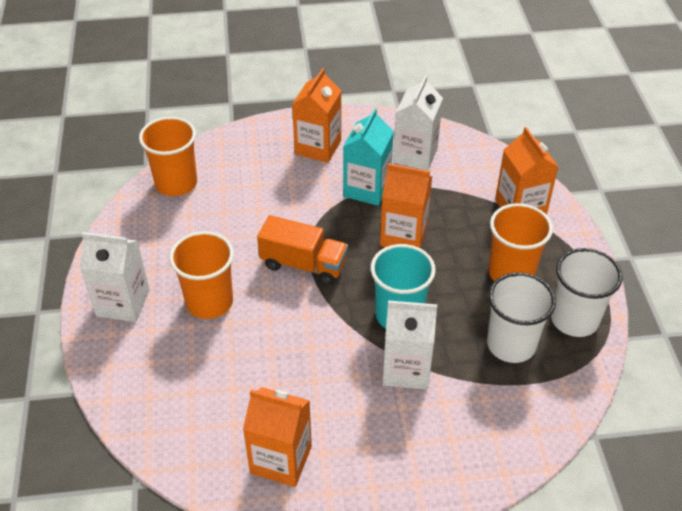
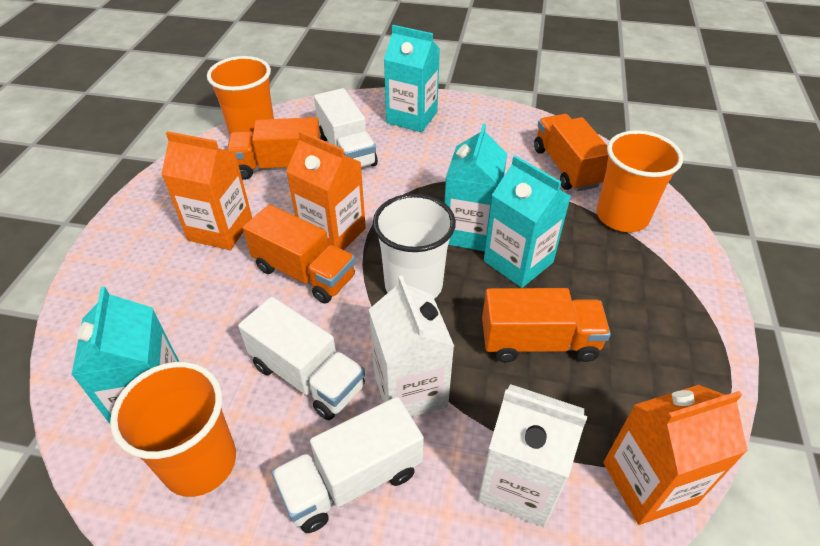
orange carton: 4 -> 3
orange truck: 1 -> 4
turquoise carton: 1 -> 4
turquoise cup: 1 -> 0
white carton: 3 -> 2
white cup: 2 -> 1
white truck: 0 -> 3

